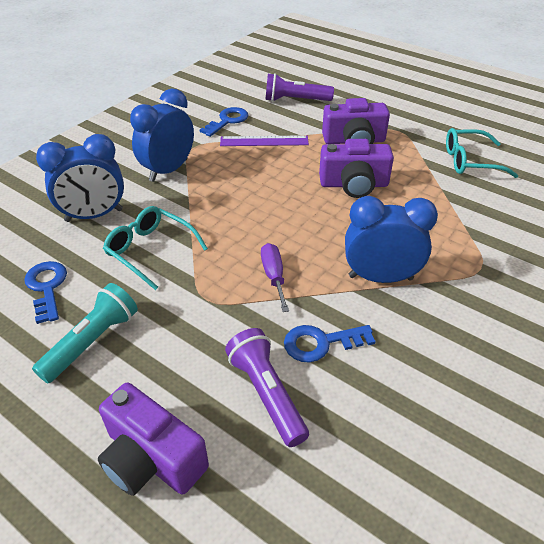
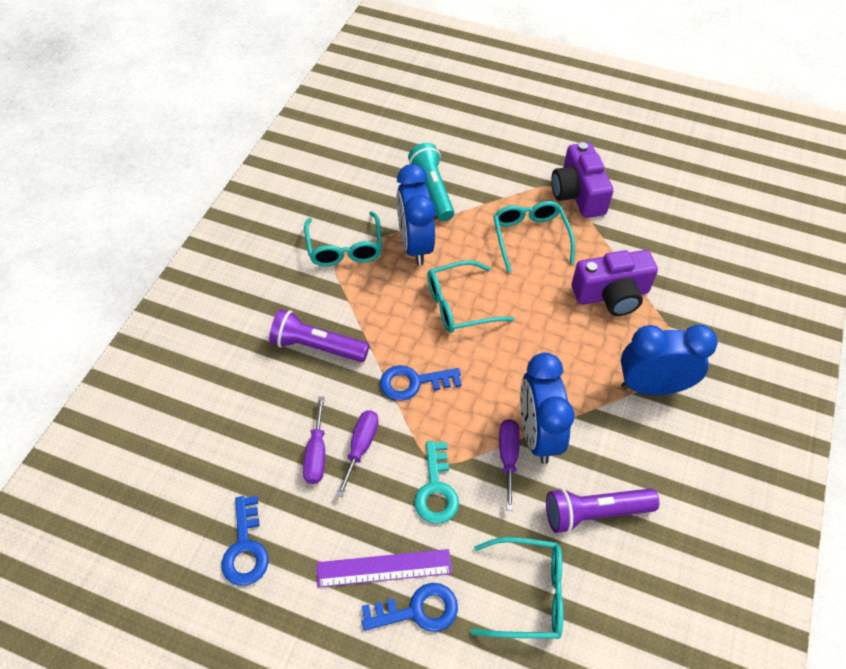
purple camera: 3 -> 2
purple screwdriver: 1 -> 3
turquoise glasses: 2 -> 4
turquoise key: 0 -> 1

